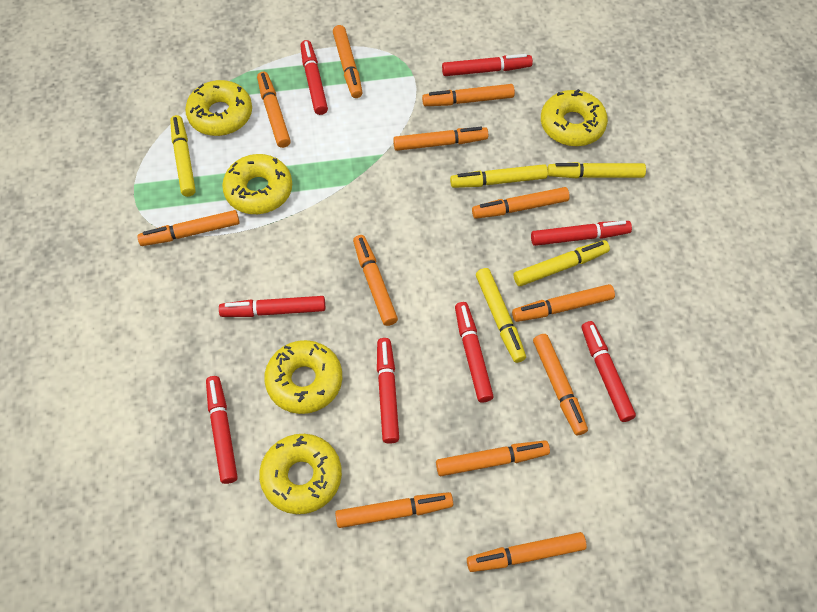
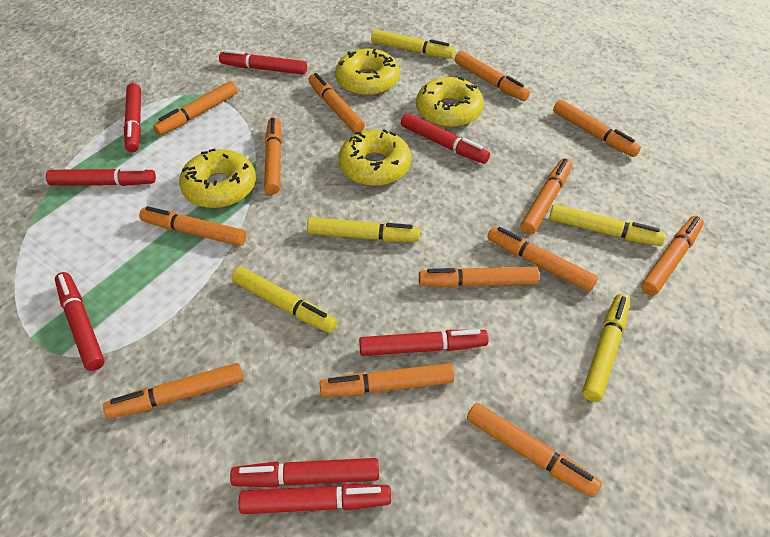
orange marker: 12 -> 13
yellow donut: 5 -> 4

